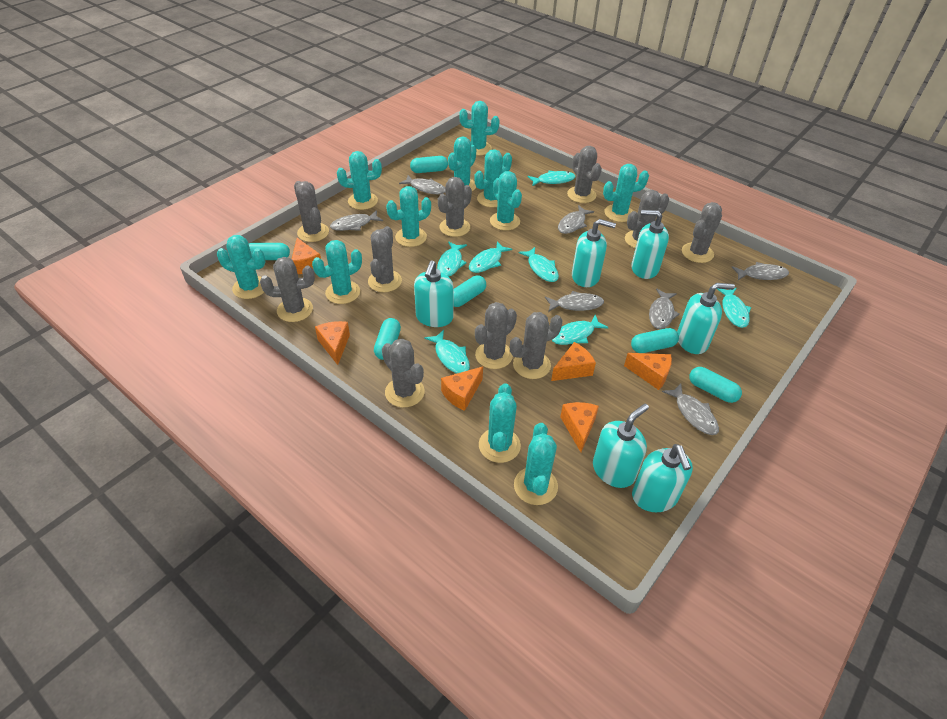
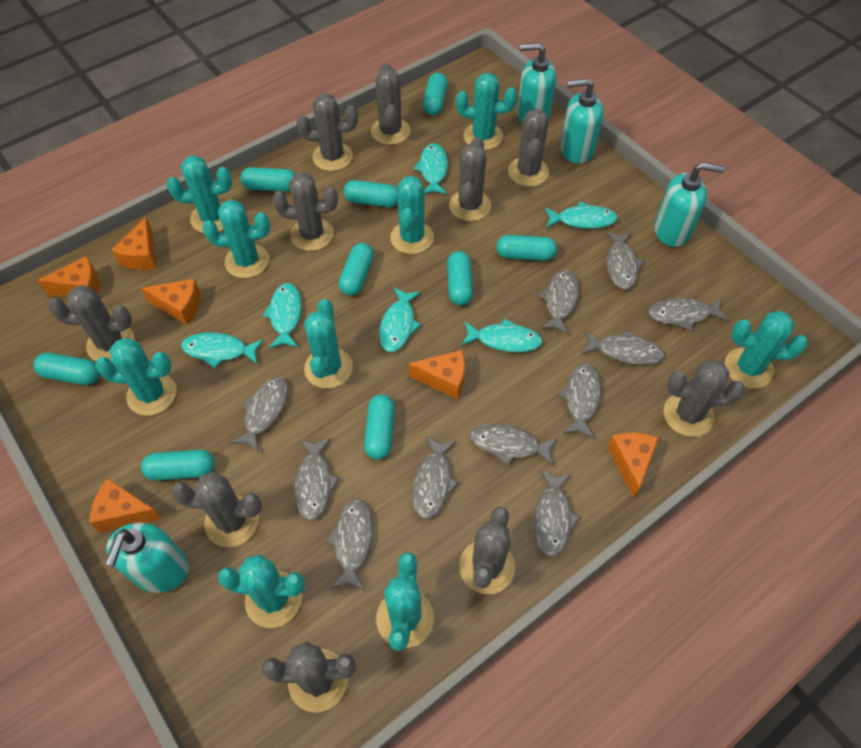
grey fish: 7 -> 11
turquoise cactus: 11 -> 9
turquoise capsule: 6 -> 9
turquoise fish: 7 -> 6
turquoise soap dispenser: 6 -> 4

